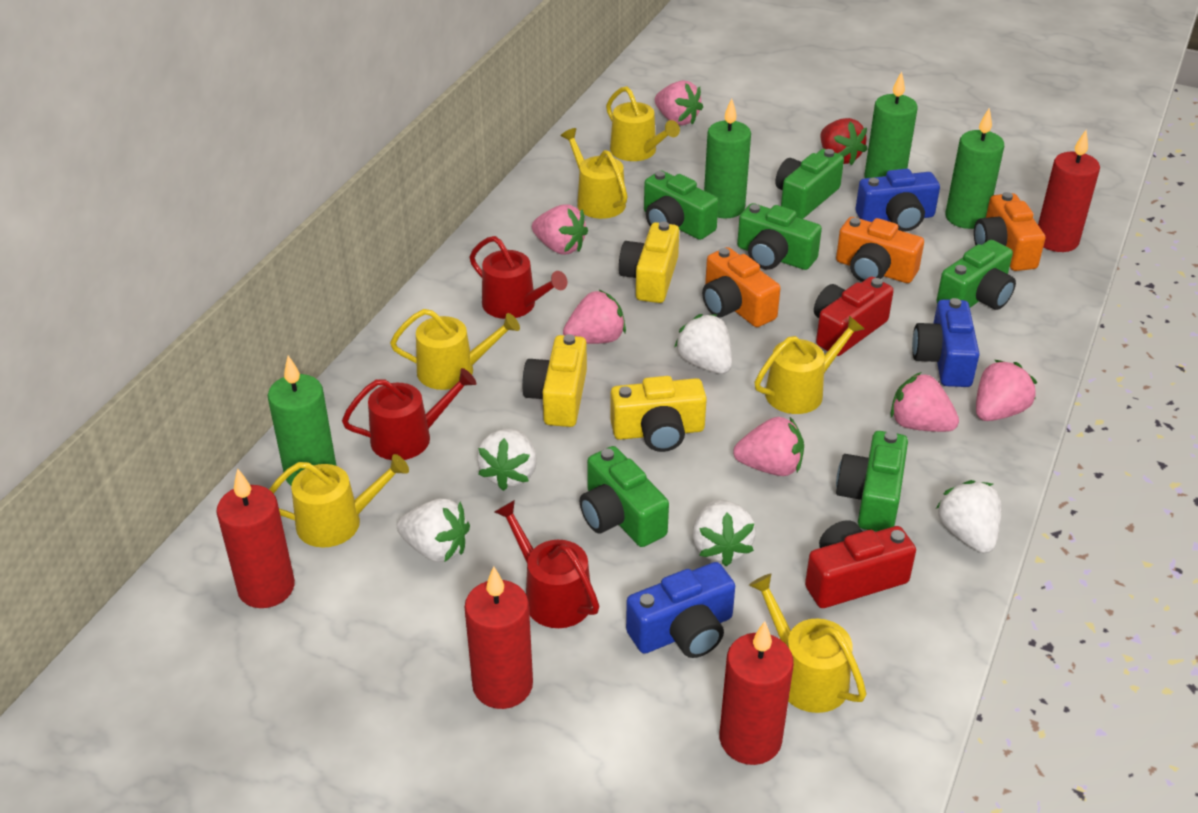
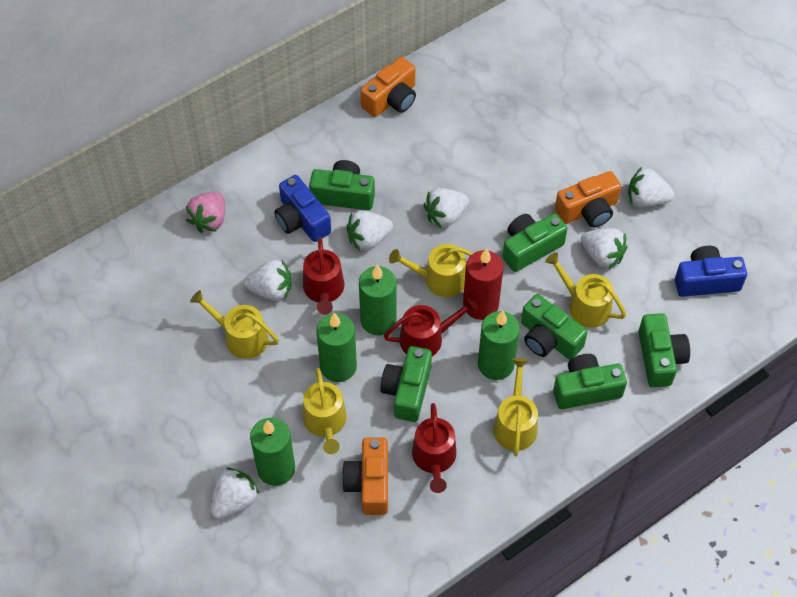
blue camera: 3 -> 2
pink strawberry: 6 -> 1
red camera: 2 -> 0
red candle: 4 -> 1
red strawberry: 1 -> 0
white strawberry: 5 -> 6
yellow camera: 3 -> 0
yellow watering can: 6 -> 5

